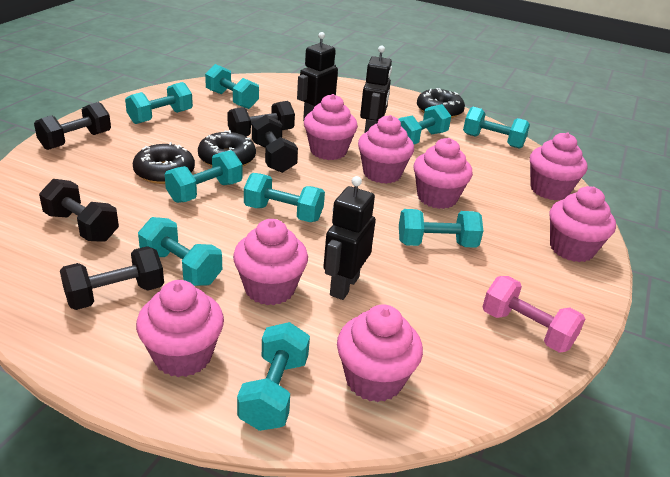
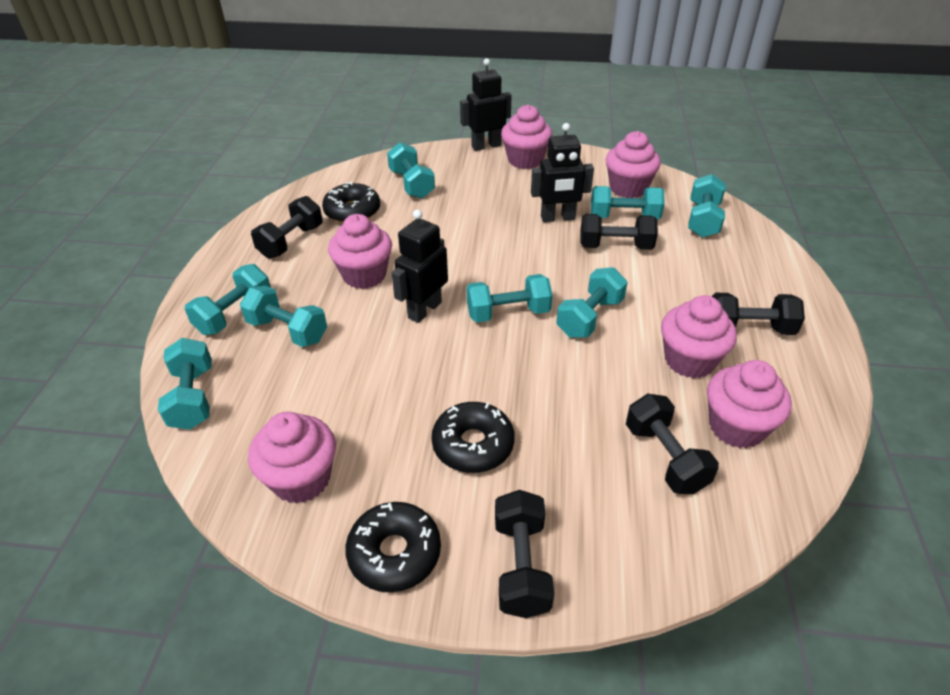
pink cupcake: 8 -> 6
pink dumbbell: 1 -> 0
turquoise dumbbell: 9 -> 8

